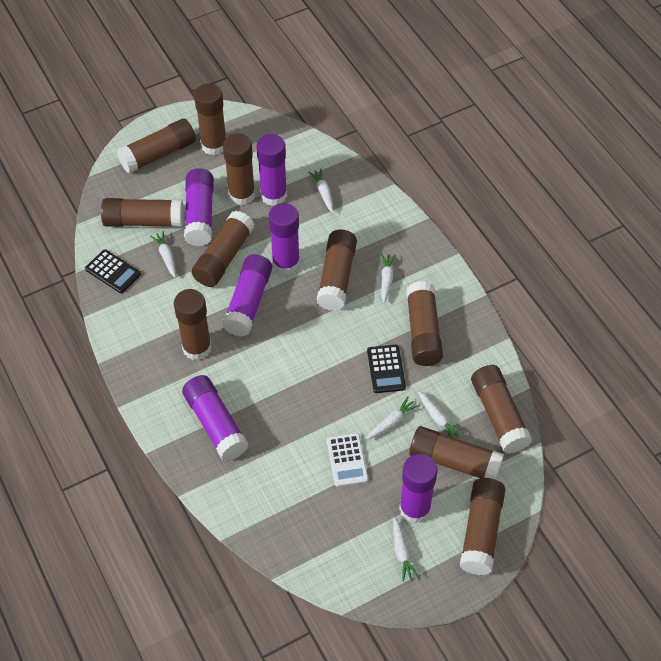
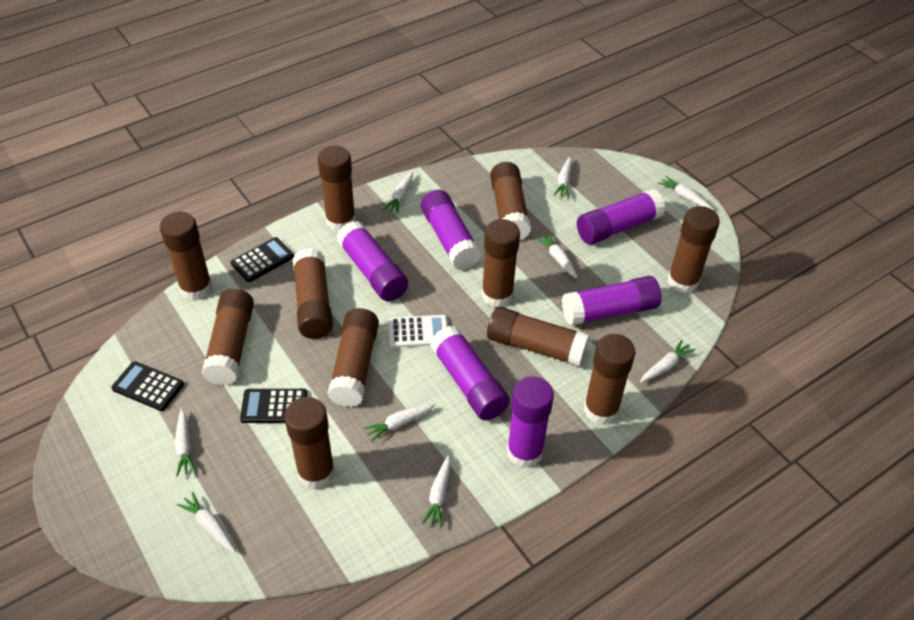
black calculator: 2 -> 3
white carrot: 6 -> 9

